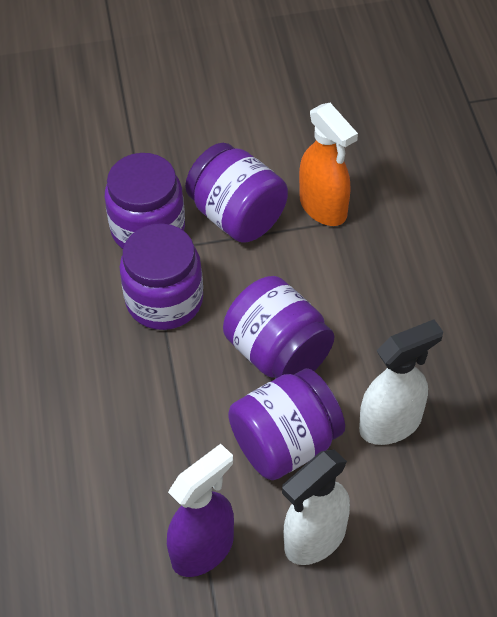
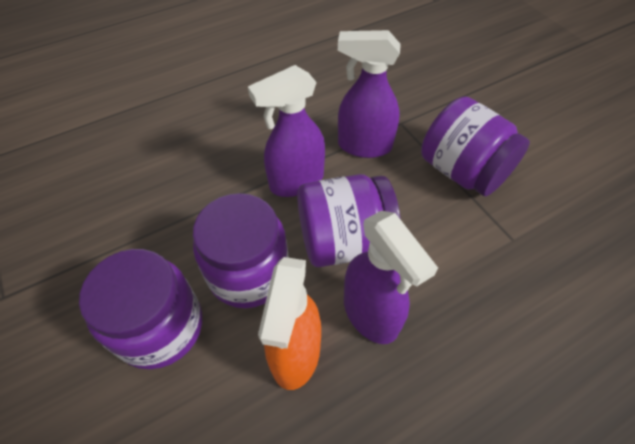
purple jar: 5 -> 4
purple spray bottle: 1 -> 3
white spray bottle: 2 -> 0

